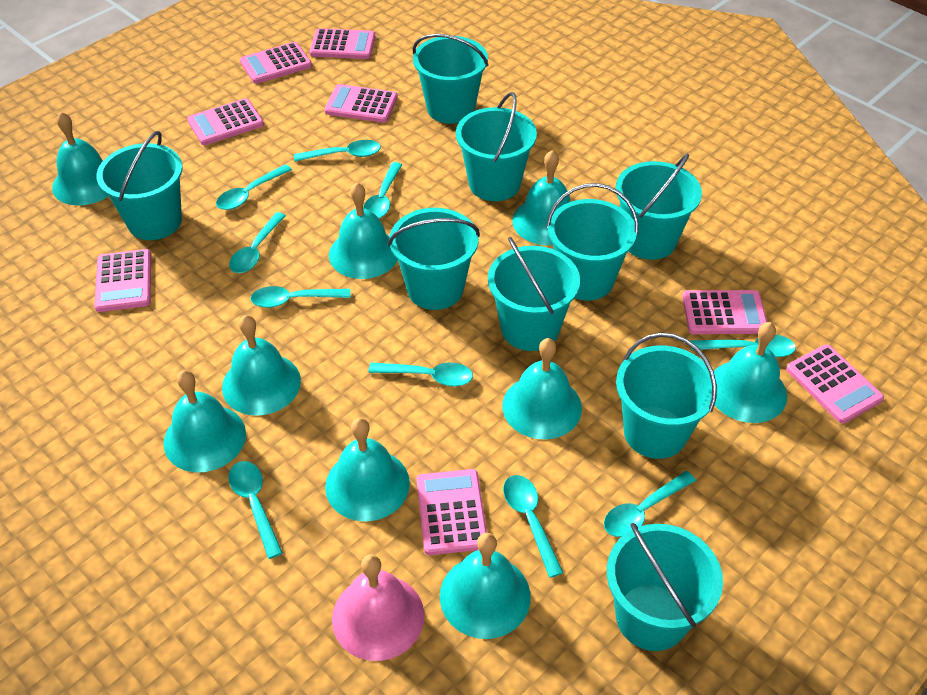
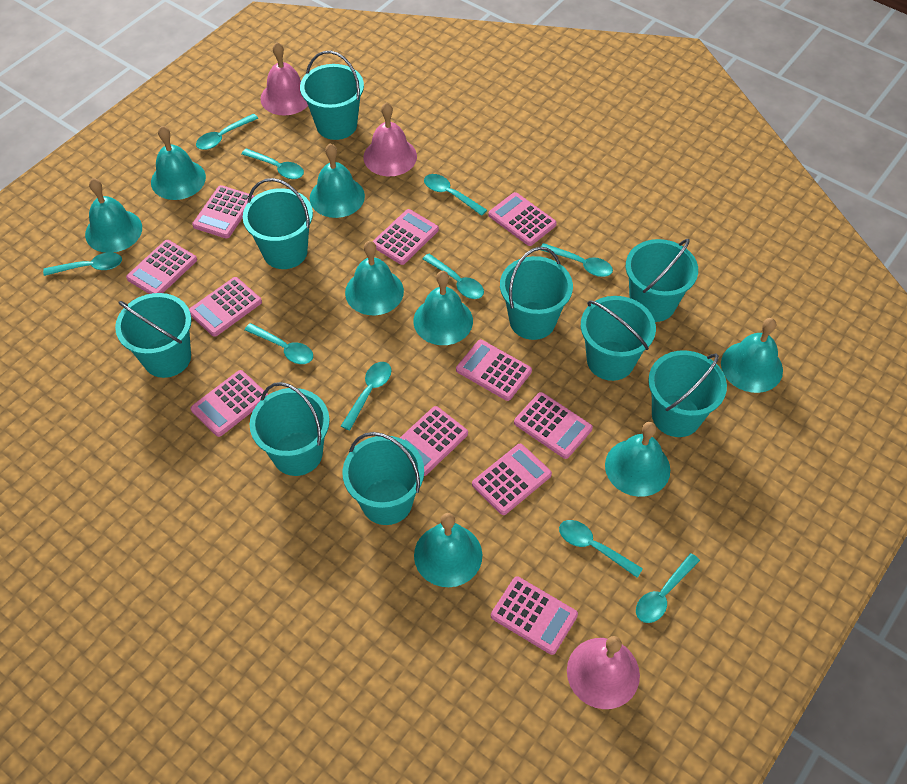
pink bell: 1 -> 3
pink calculator: 8 -> 11
turquoise bell: 9 -> 8

